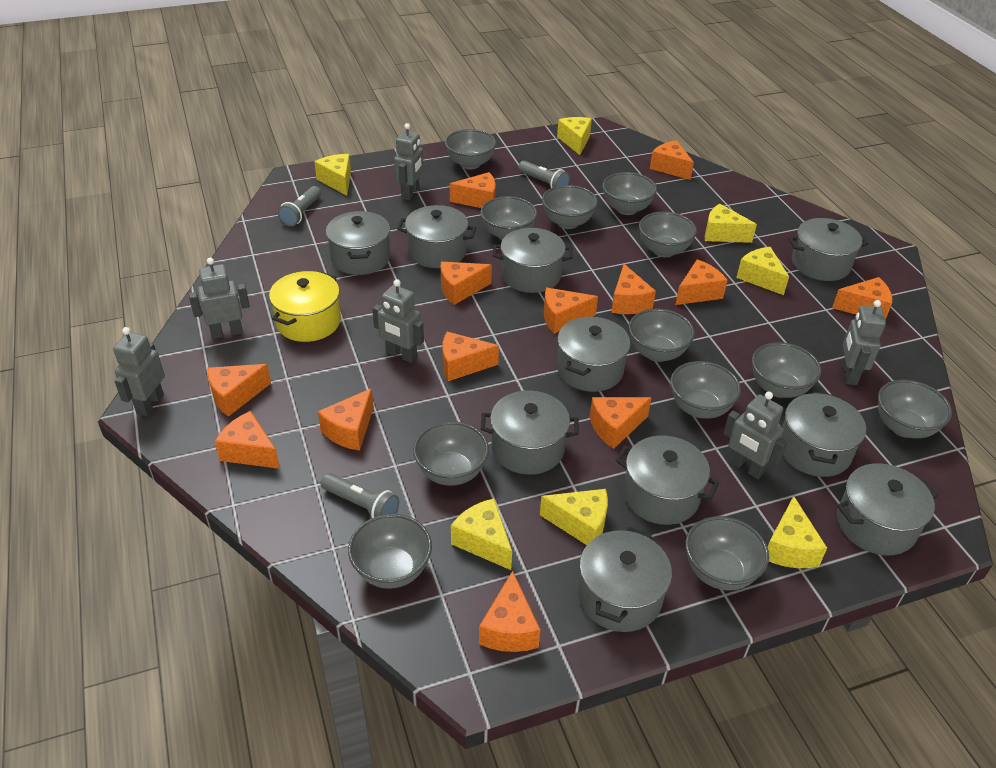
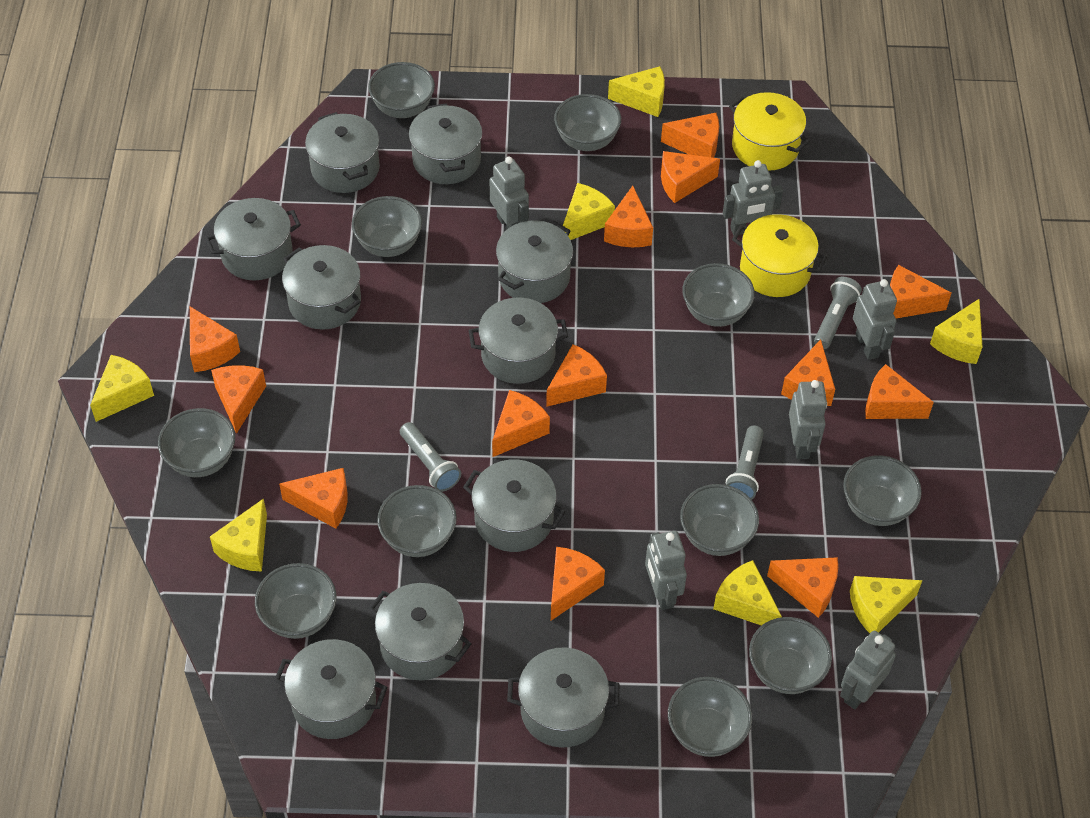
grey bowl: 12 -> 11
yellow pot: 1 -> 2

